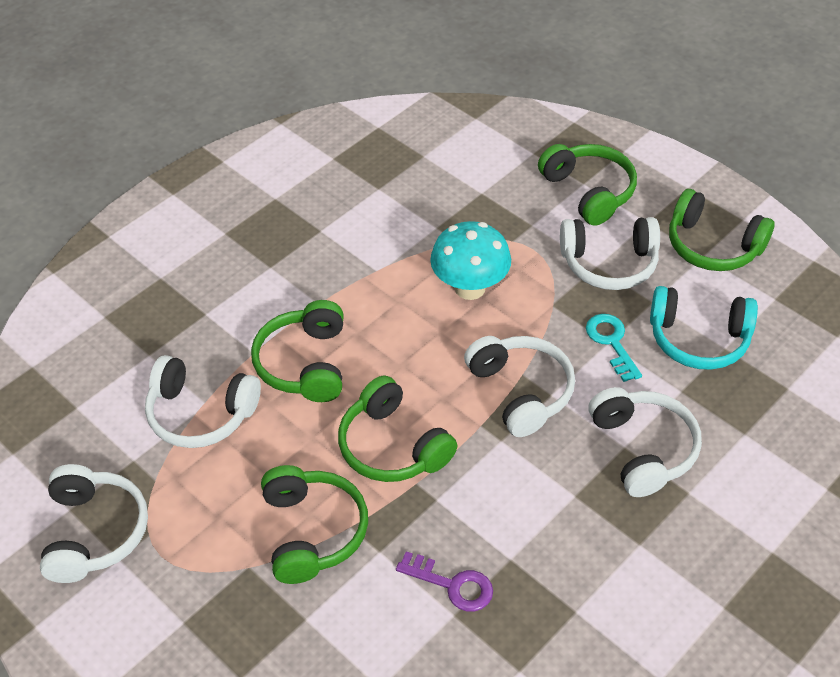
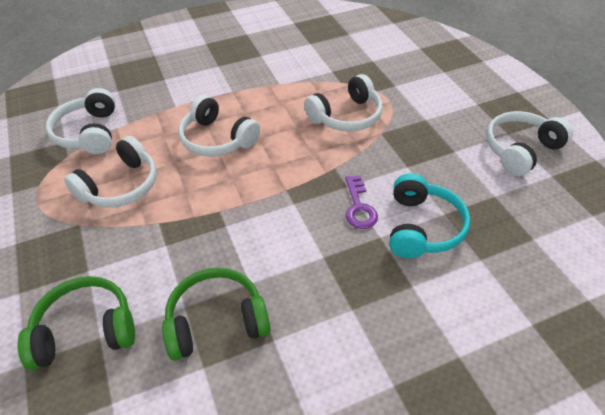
green headphones: 5 -> 2
turquoise key: 1 -> 0
turquoise mushroom: 1 -> 0

